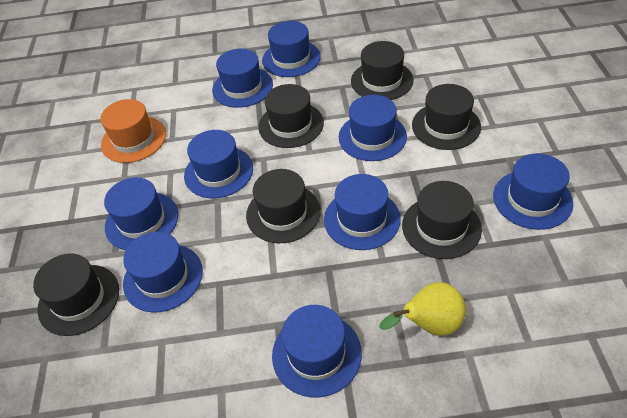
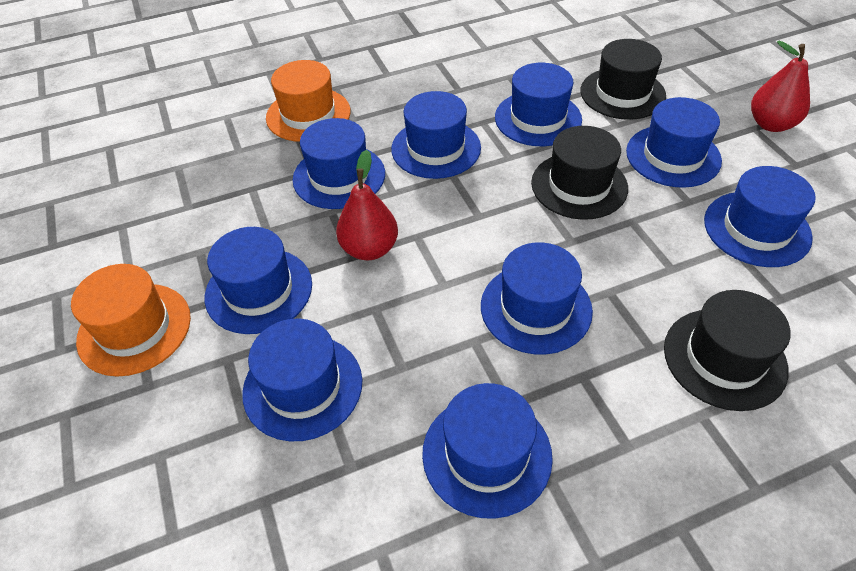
black hat: 6 -> 3
orange hat: 1 -> 2
red pear: 0 -> 2
yellow pear: 1 -> 0

